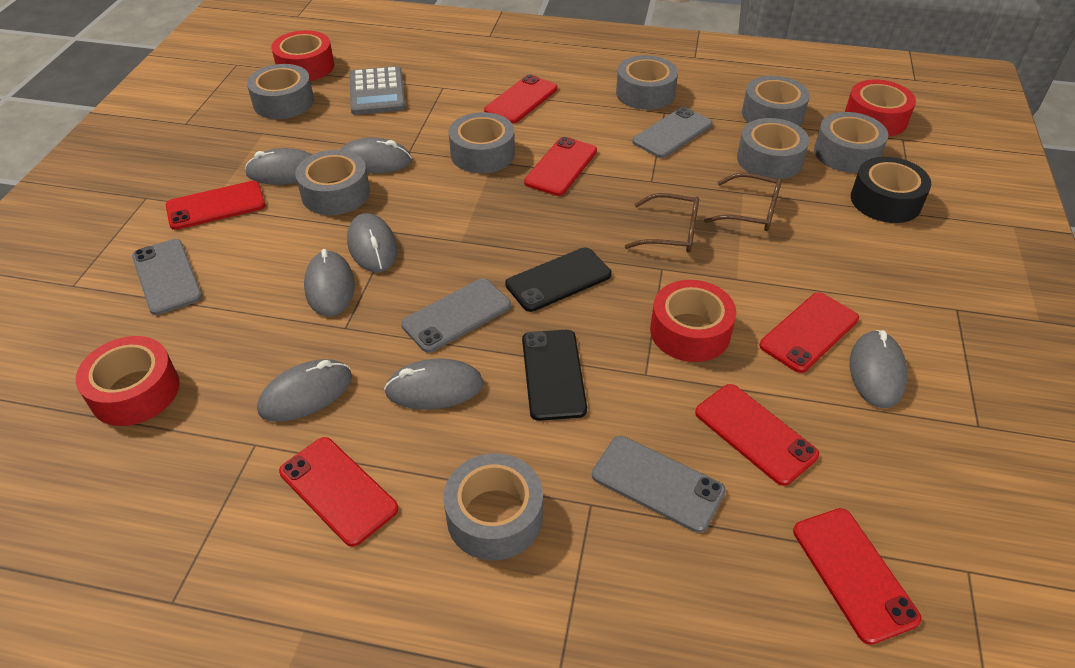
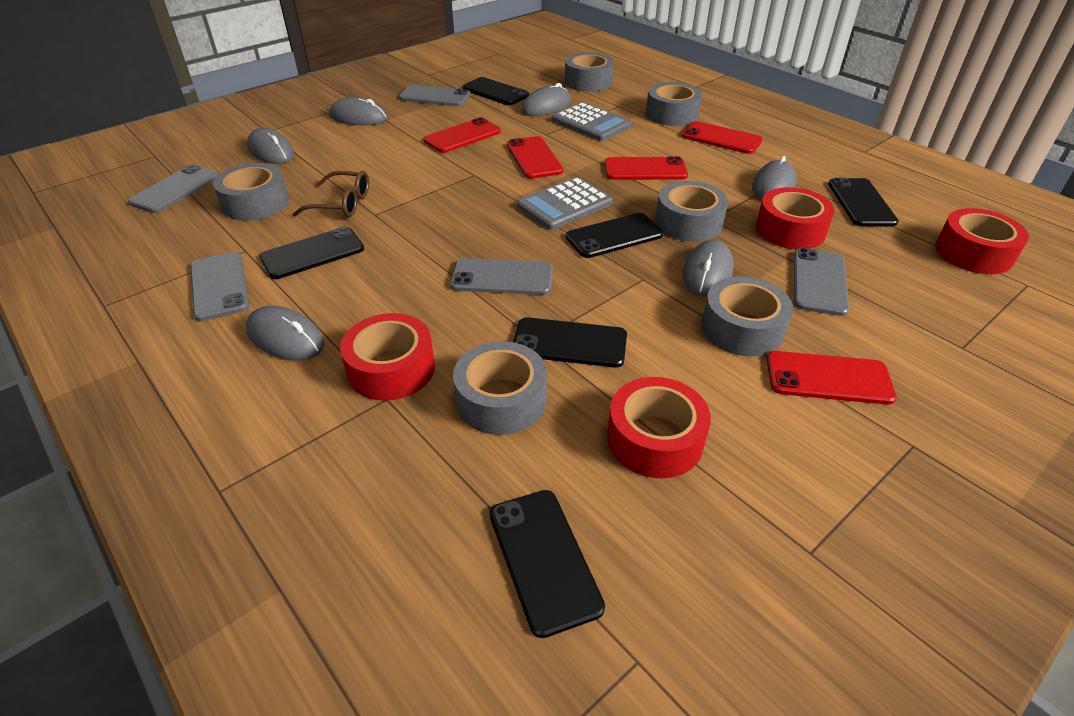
black phone: 2 -> 6
black tape: 1 -> 0
brown glasses: 2 -> 1
grey calculator: 1 -> 2
grey mouse: 7 -> 6
grey phone: 4 -> 5
grey tape: 8 -> 6
red phone: 7 -> 5

